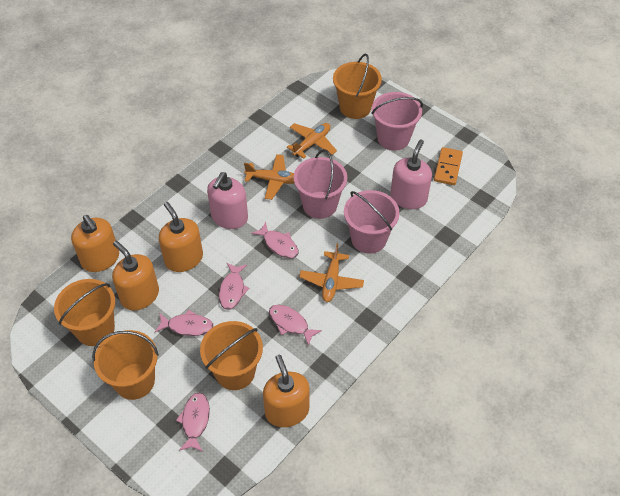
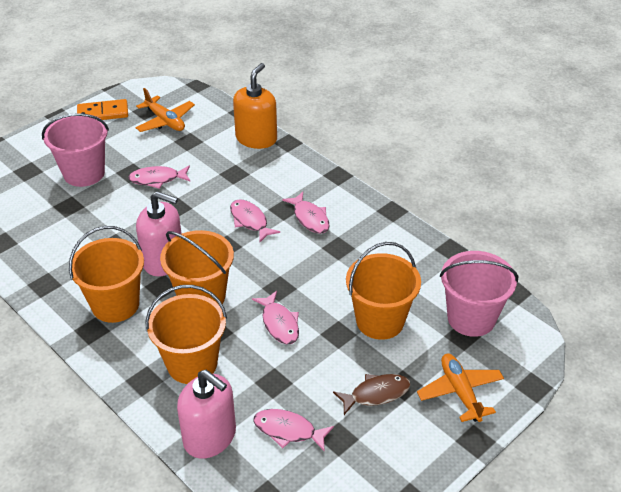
brown fish: 0 -> 1
orange plane: 3 -> 2
orange soap dispenser: 4 -> 1
pink bucket: 3 -> 2

